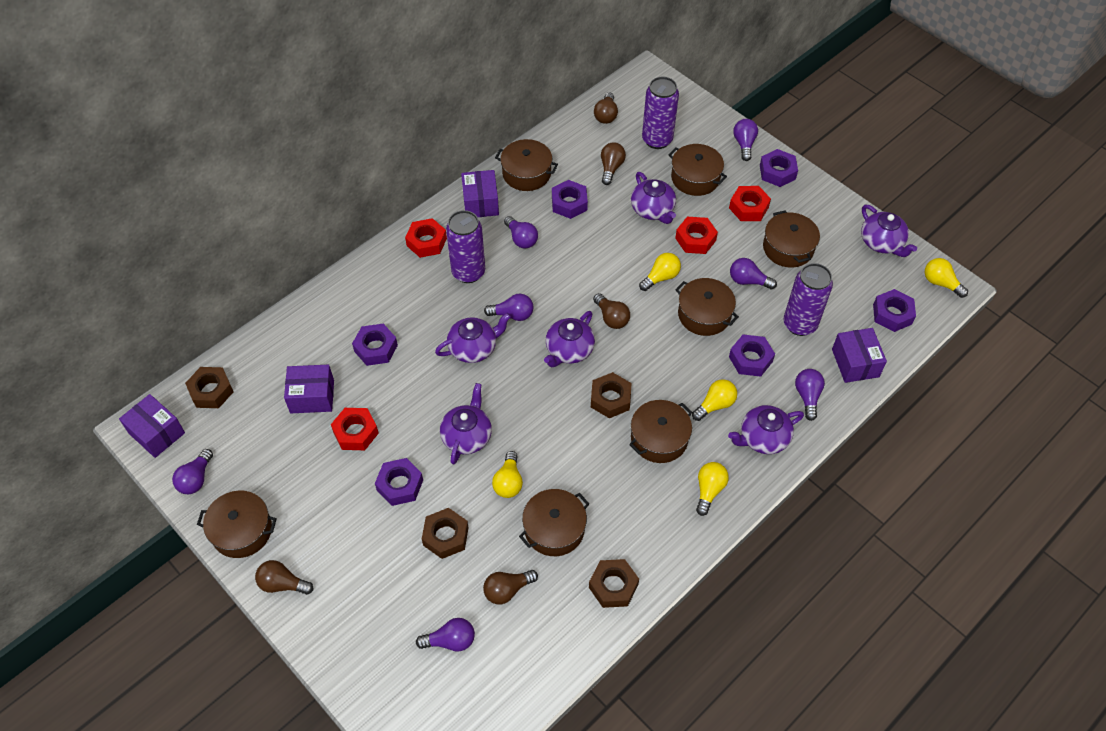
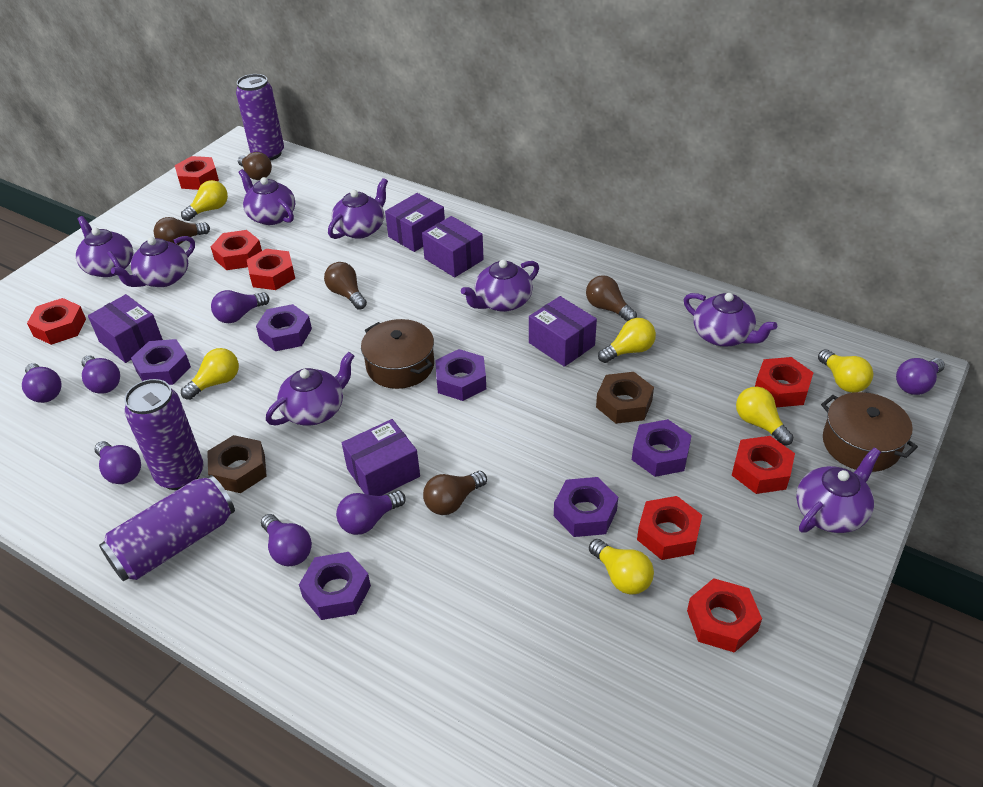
brown nut: 4 -> 2
brown pot: 7 -> 2
purple box: 4 -> 5
purple teapot: 6 -> 8
red nut: 4 -> 8
yellow light bulb: 5 -> 6

